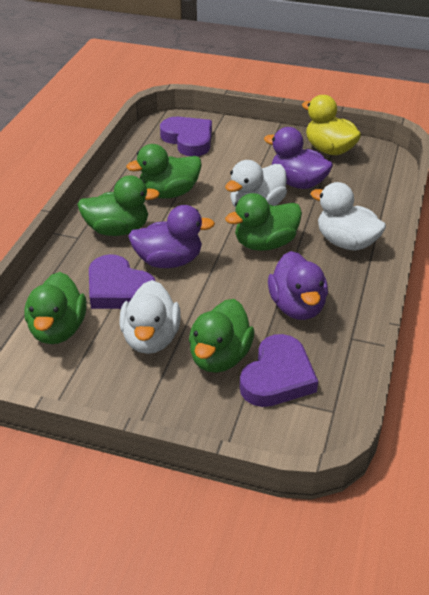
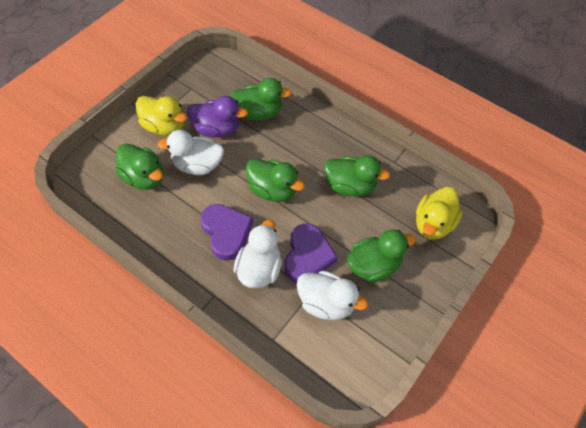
purple duck: 3 -> 1
purple heart: 3 -> 2
yellow duck: 1 -> 2

